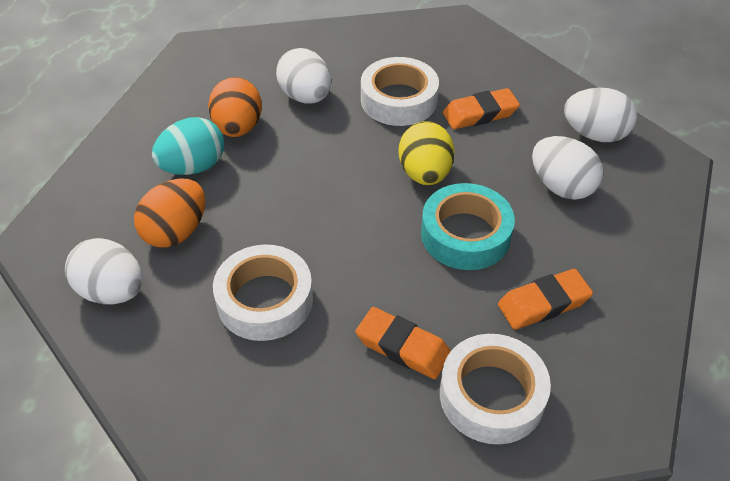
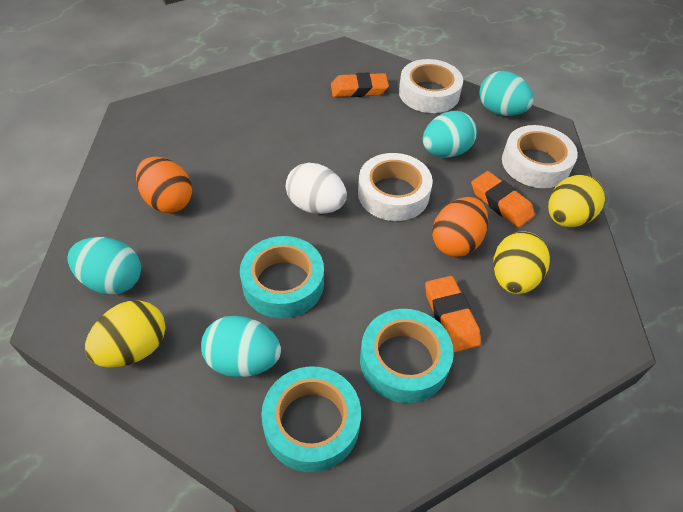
turquoise egg: 1 -> 4
turquoise tape: 1 -> 3
white egg: 4 -> 1
yellow egg: 1 -> 3

